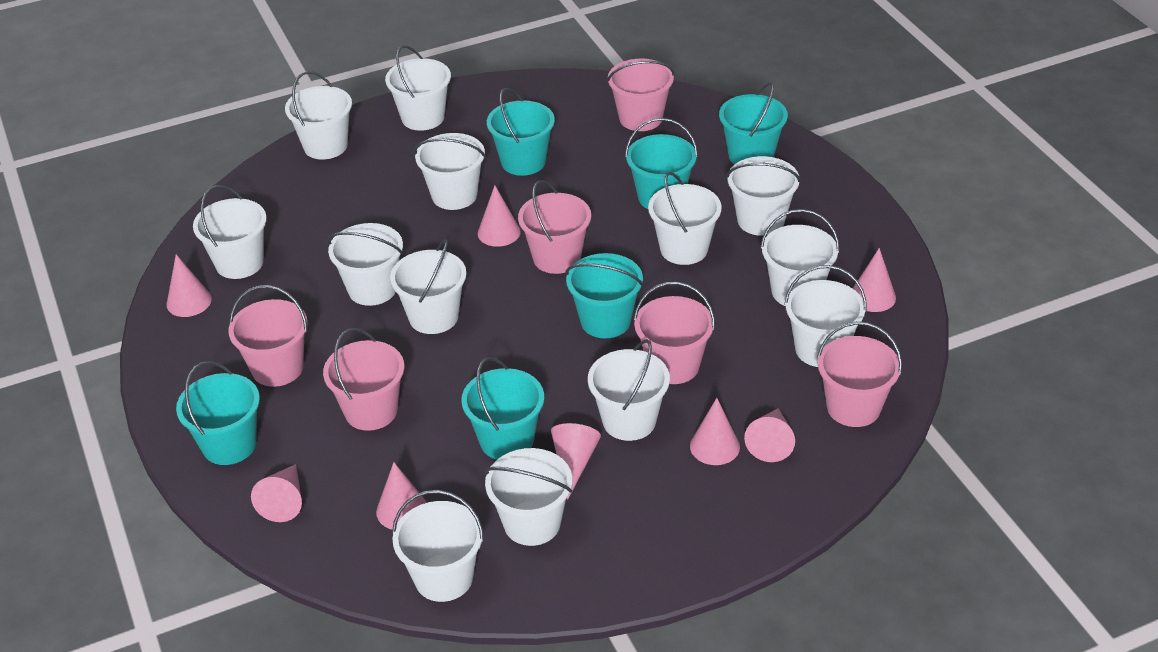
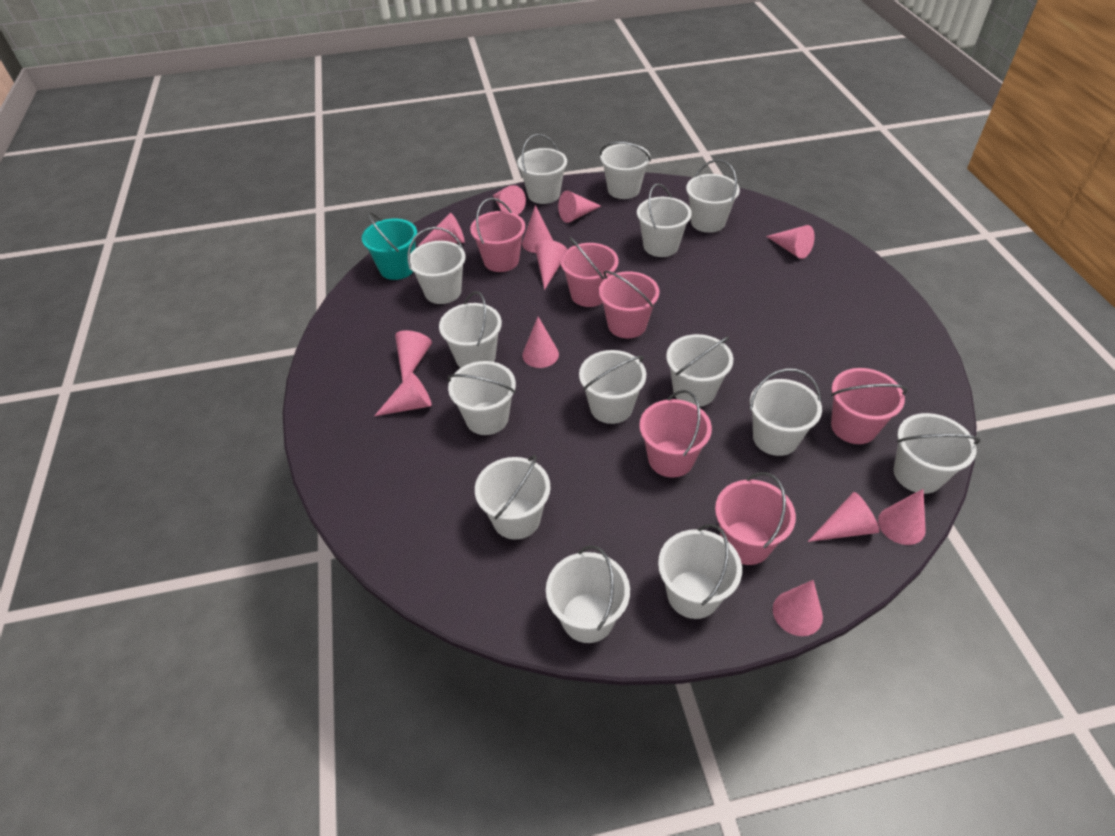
pink cone: 8 -> 12
turquoise bucket: 6 -> 1
white bucket: 13 -> 14

